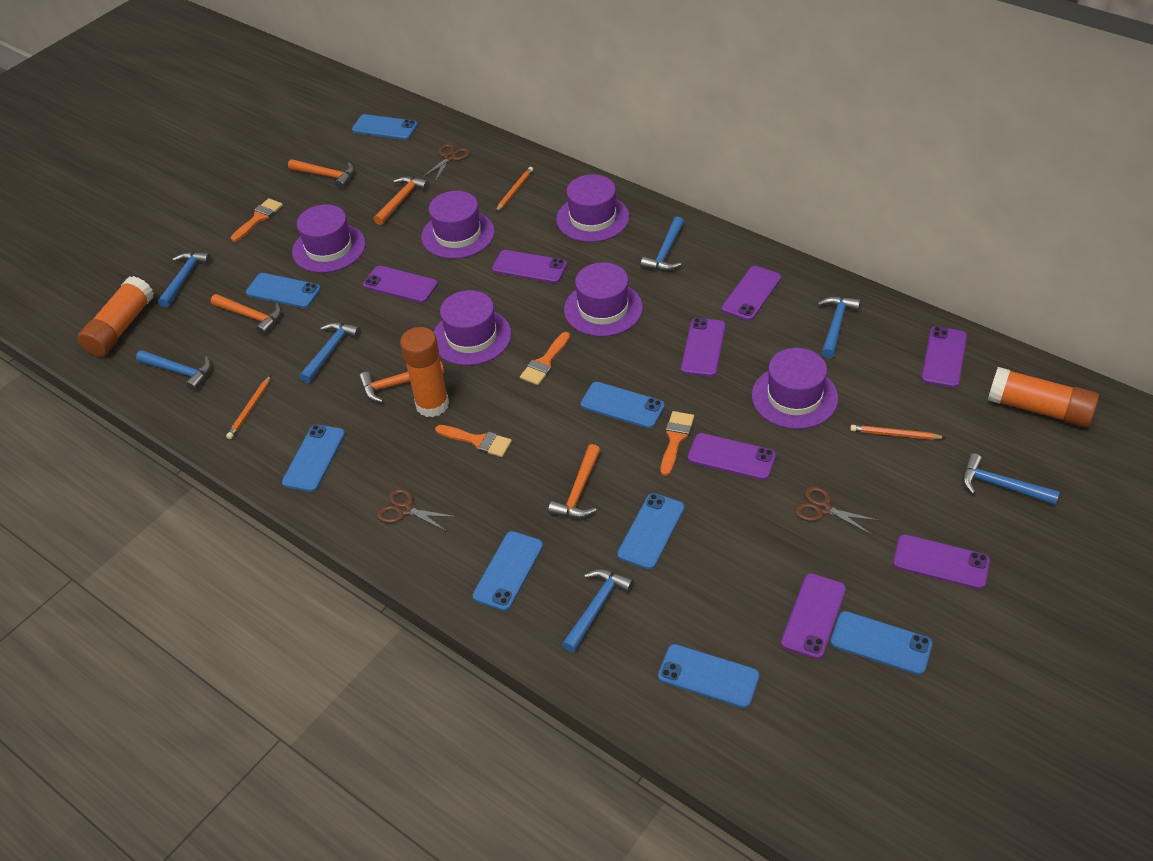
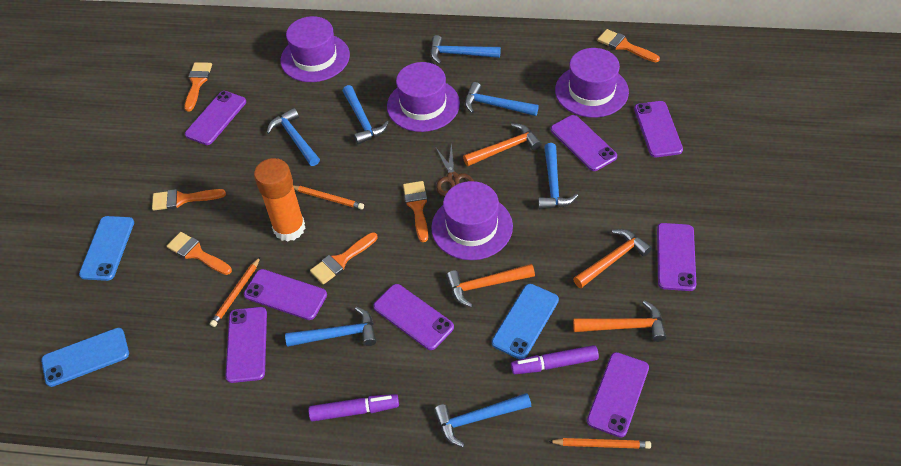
blue phone: 8 -> 3
brown scissors: 3 -> 1
orange brush: 4 -> 6
orange glue stick: 3 -> 1
orange hammer: 5 -> 4
purple hat: 6 -> 4
purple marker: 0 -> 2

